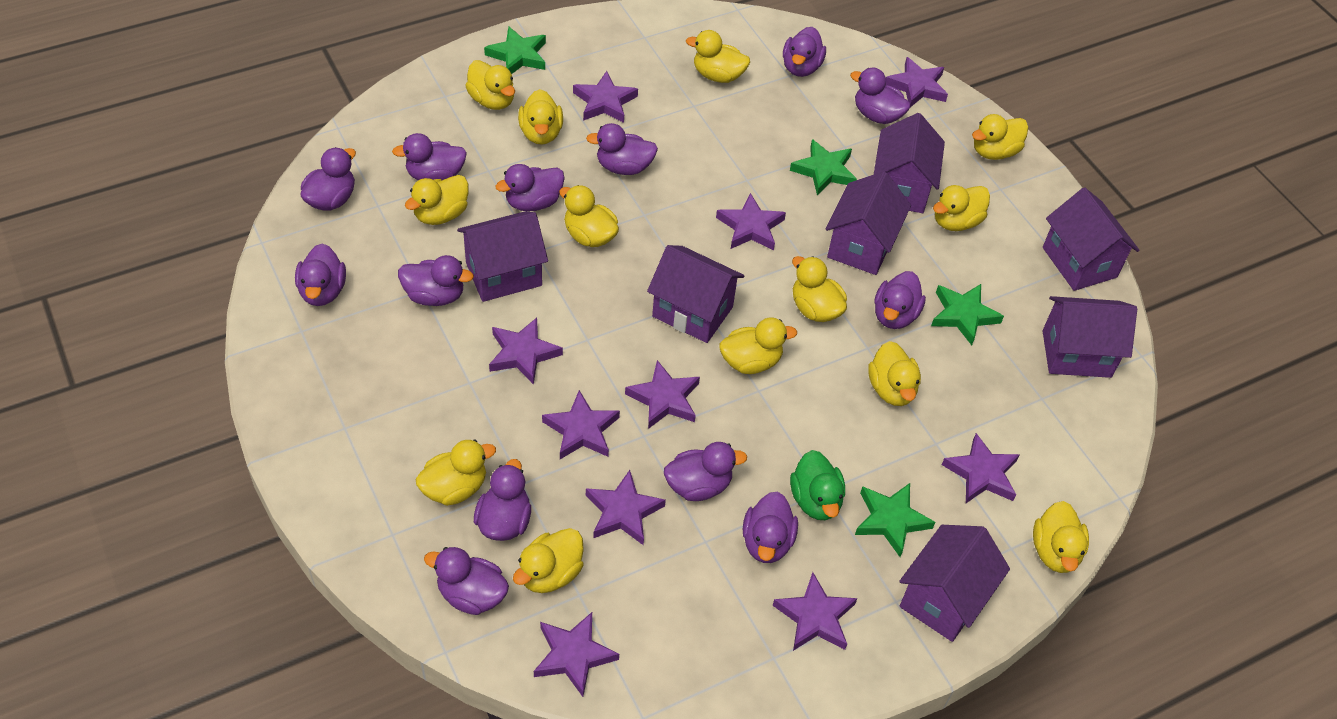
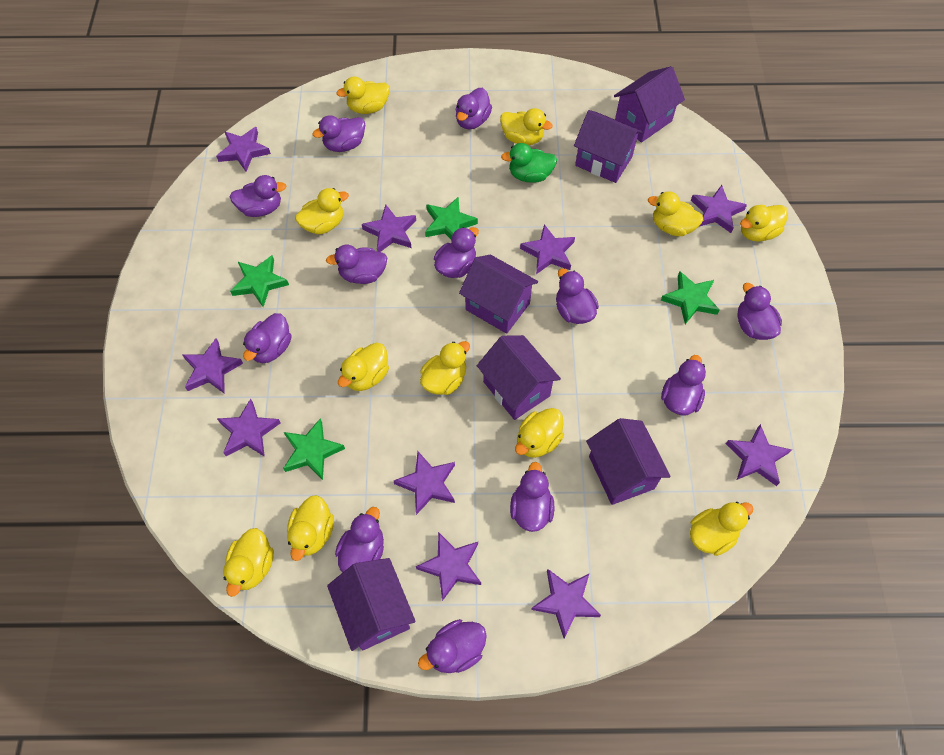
purple duck: 13 -> 12
purple house: 7 -> 6
yellow duck: 13 -> 11

